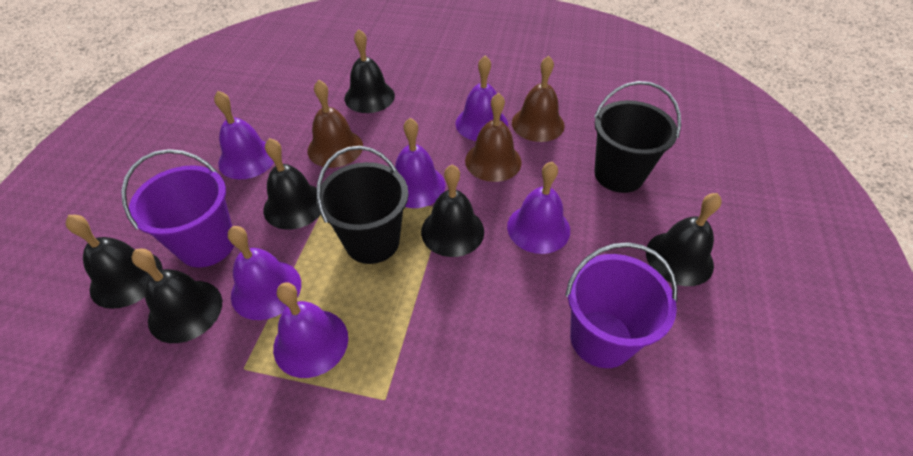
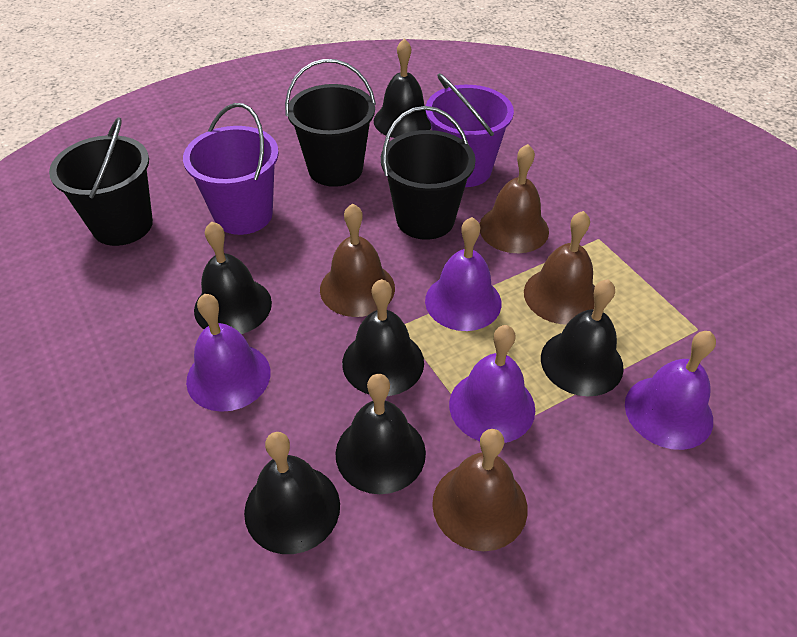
black bucket: 2 -> 3
brown bell: 3 -> 4
purple bell: 6 -> 4

